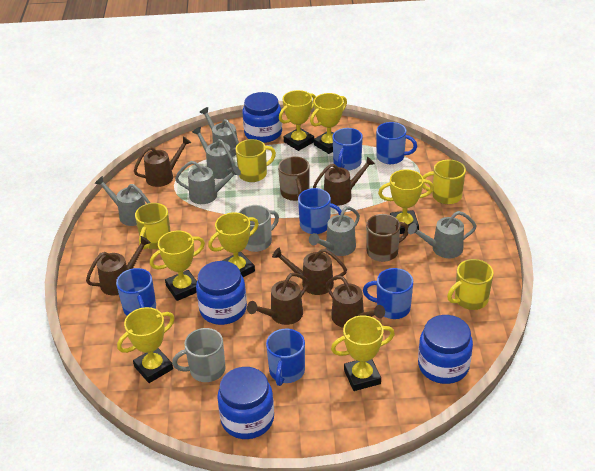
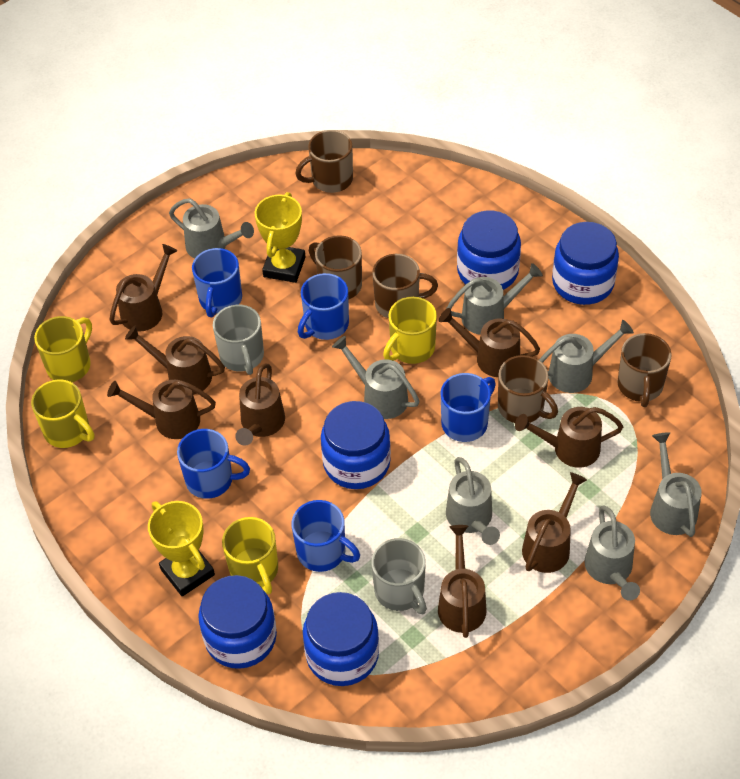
blue jar: 4 -> 5
blue mug: 6 -> 5
brown mug: 2 -> 5
brown watering can: 6 -> 8
grey watering can: 6 -> 7
yellow trophy: 7 -> 2

